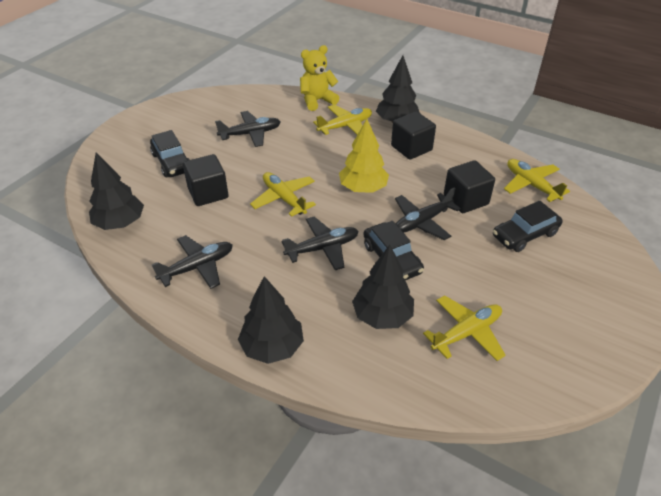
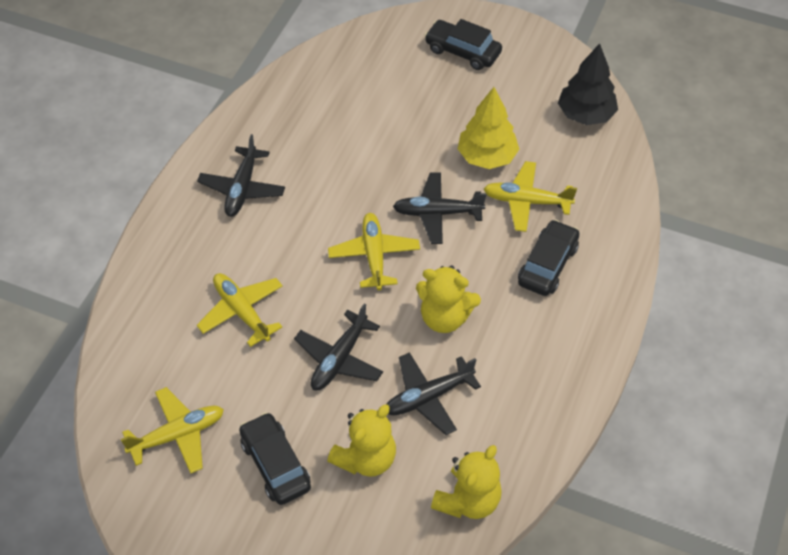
black cube: 3 -> 0
black tree: 4 -> 1
yellow teddy bear: 1 -> 3

